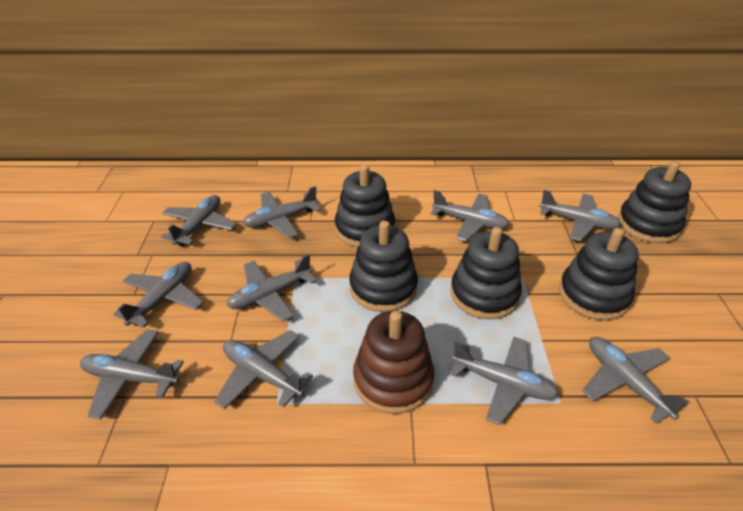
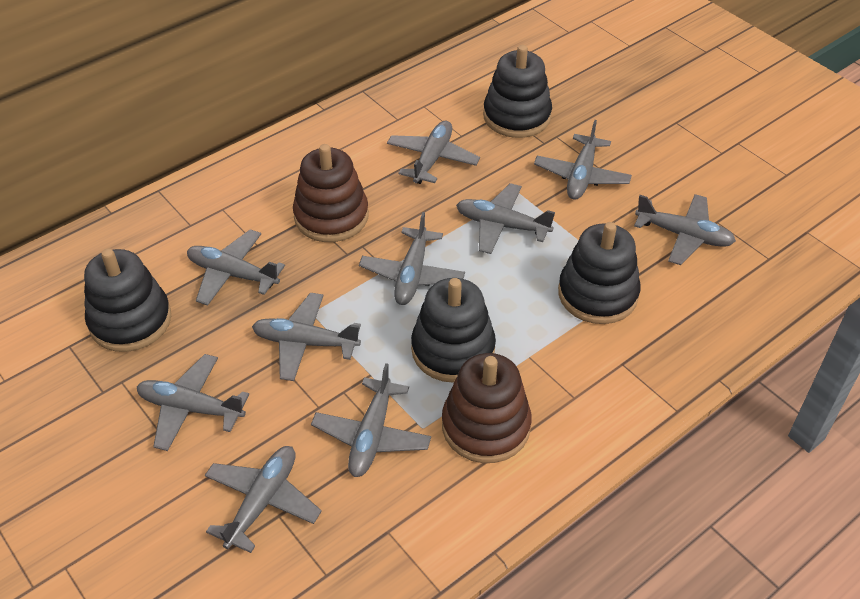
black stacking toy: 5 -> 4
brown stacking toy: 1 -> 2

